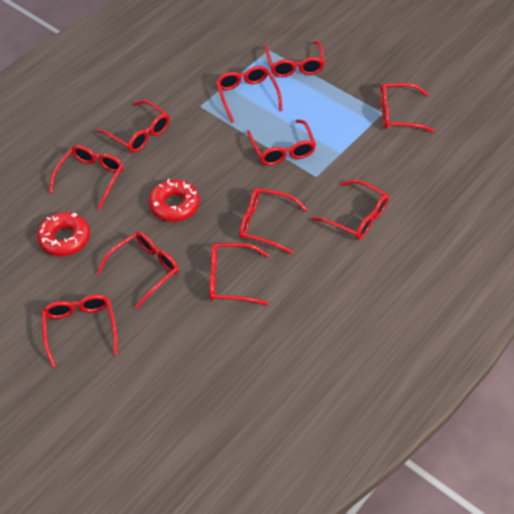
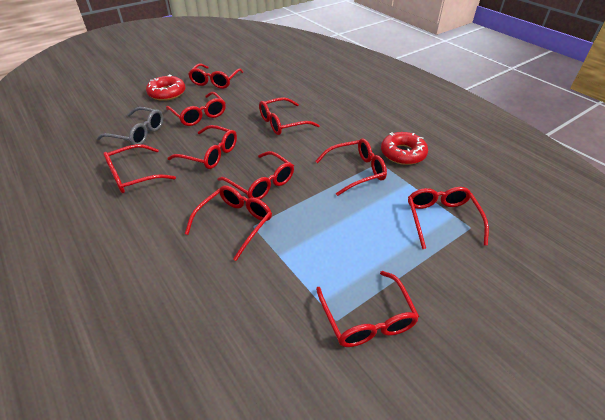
grey glasses: 0 -> 1
red glasses: 11 -> 10

